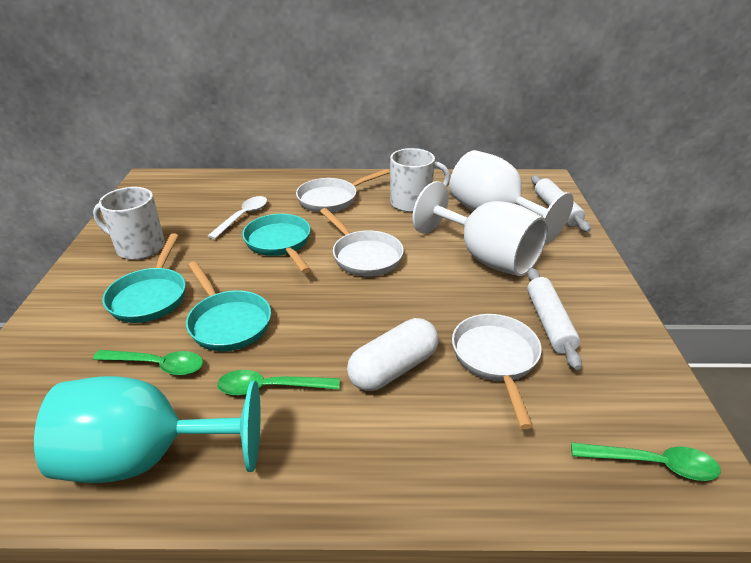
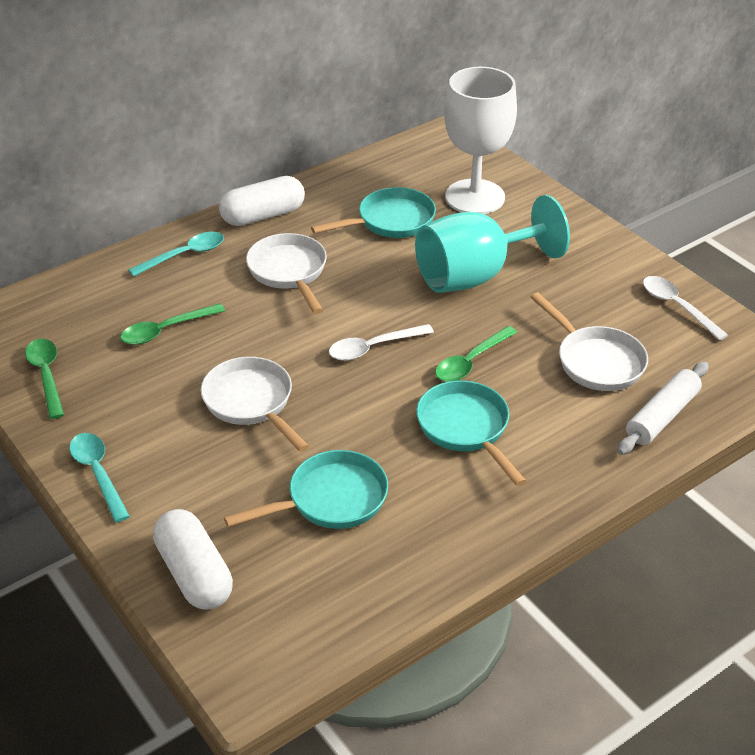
turquoise spoon: 0 -> 2
white capsule: 1 -> 2
white goblet: 2 -> 1
white mug: 2 -> 0
white rolling pin: 2 -> 1
white spoon: 1 -> 2

